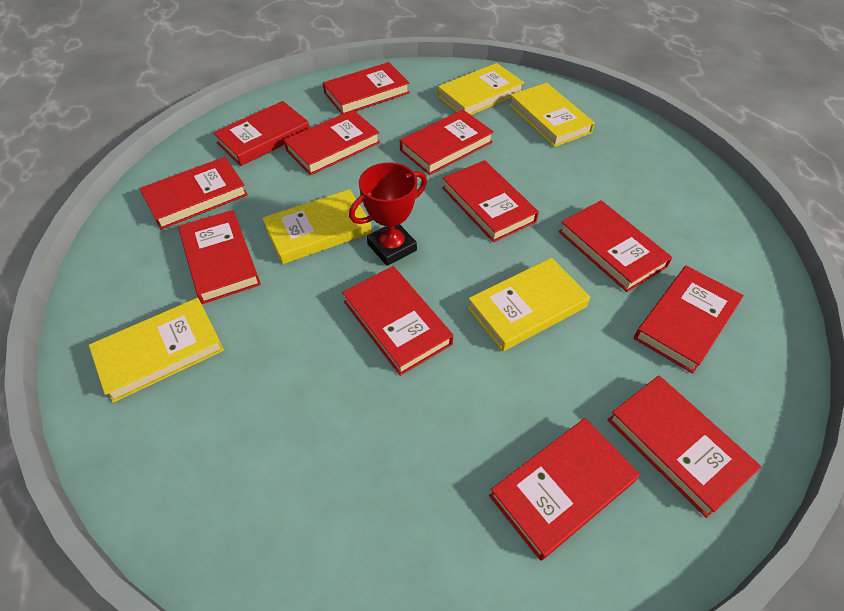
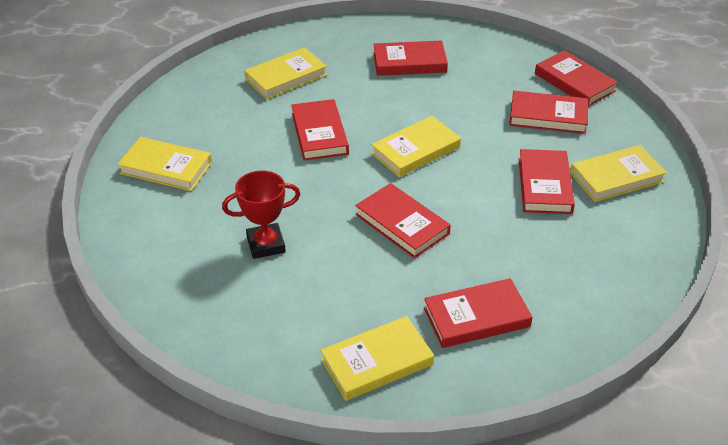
red book: 12 -> 7

